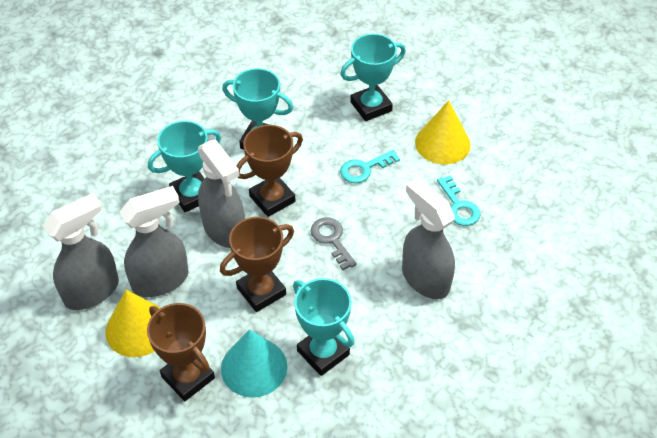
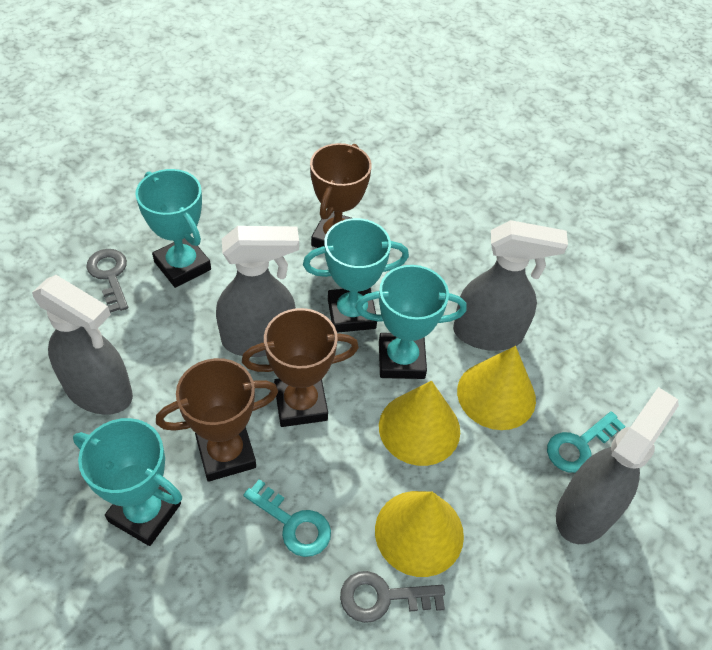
grey key: 1 -> 2
turquoise cone: 1 -> 0
yellow cone: 2 -> 3

